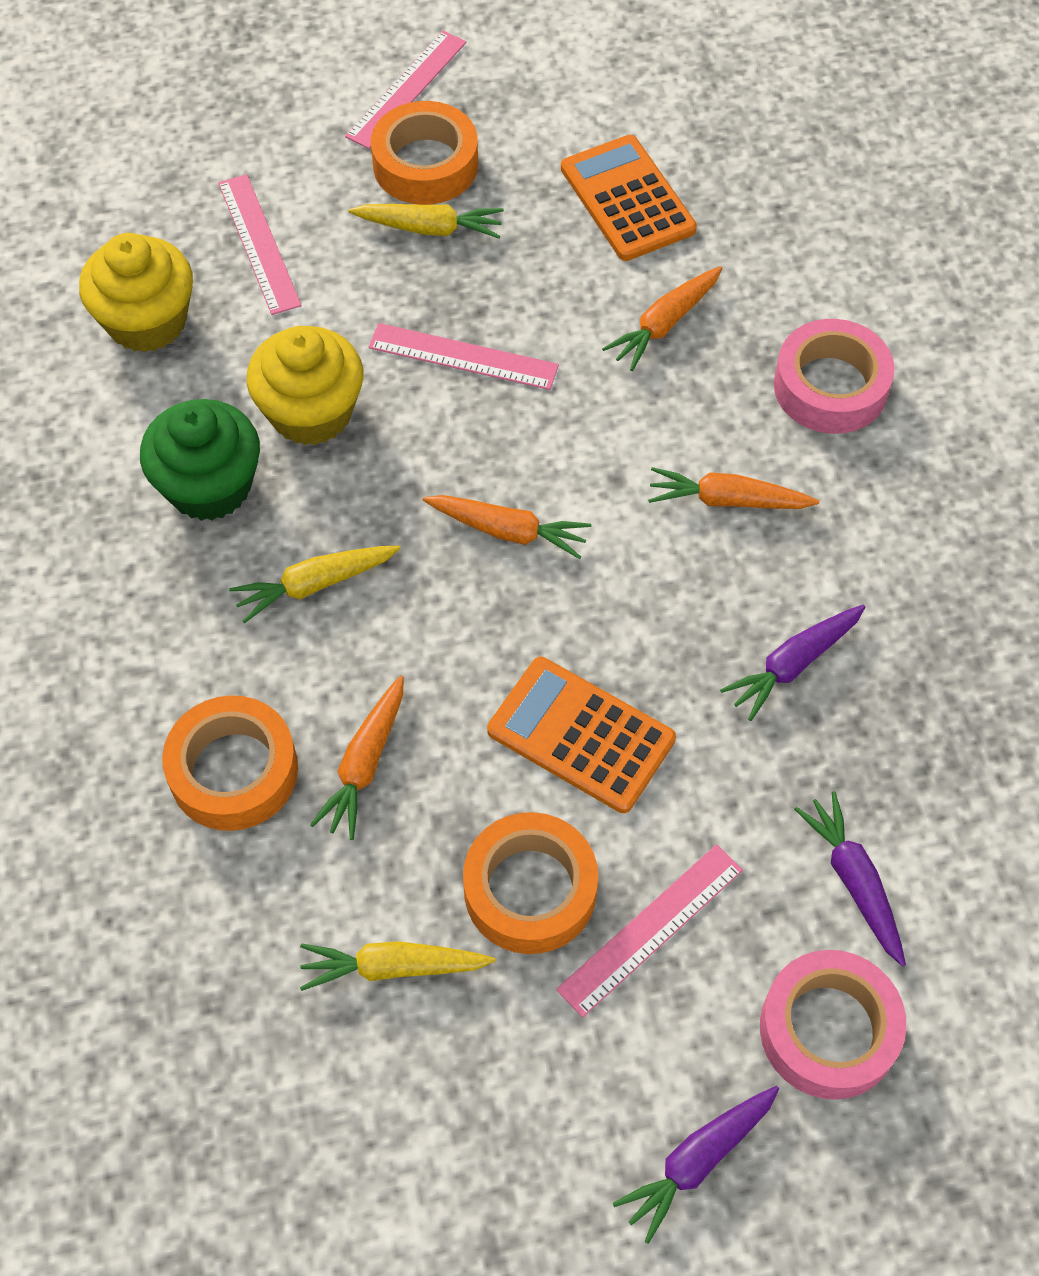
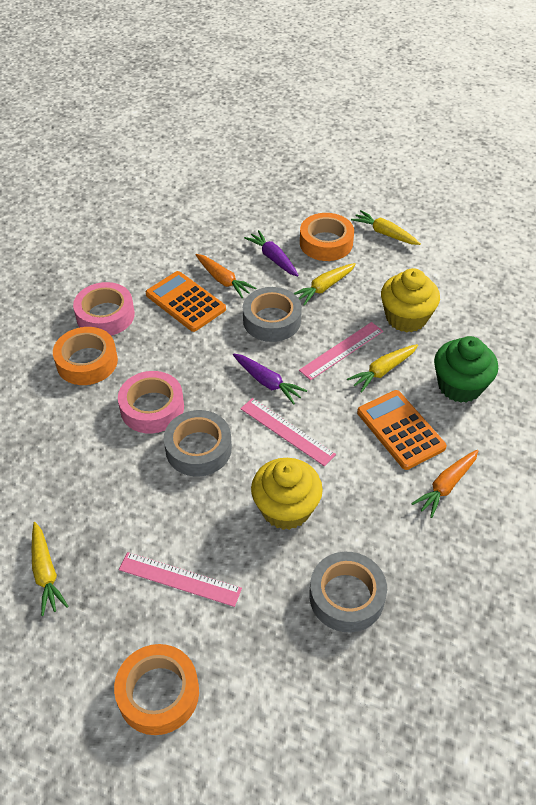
grey tape: 0 -> 3
orange carrot: 4 -> 2
pink ruler: 4 -> 3
purple carrot: 3 -> 2
yellow carrot: 3 -> 4

